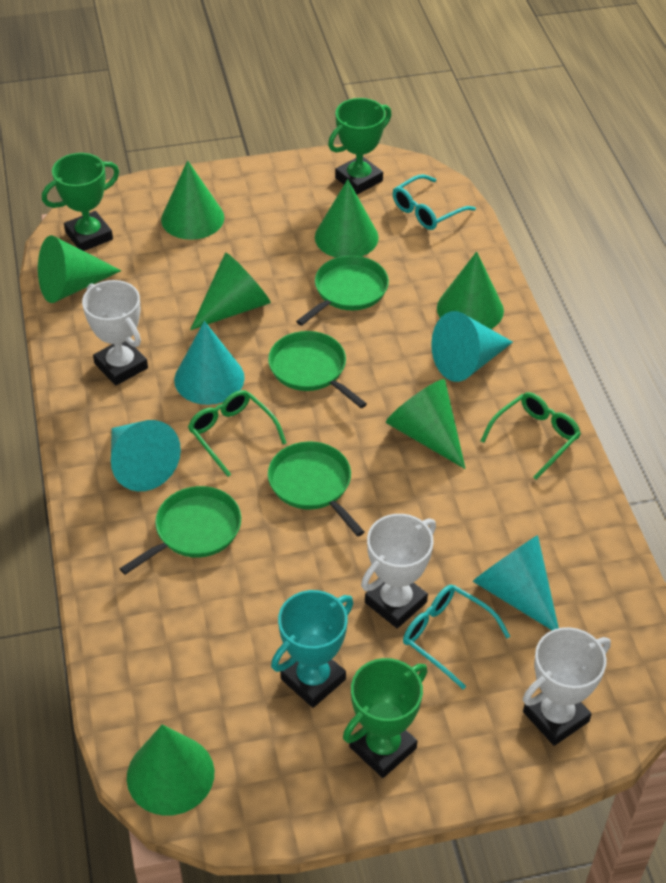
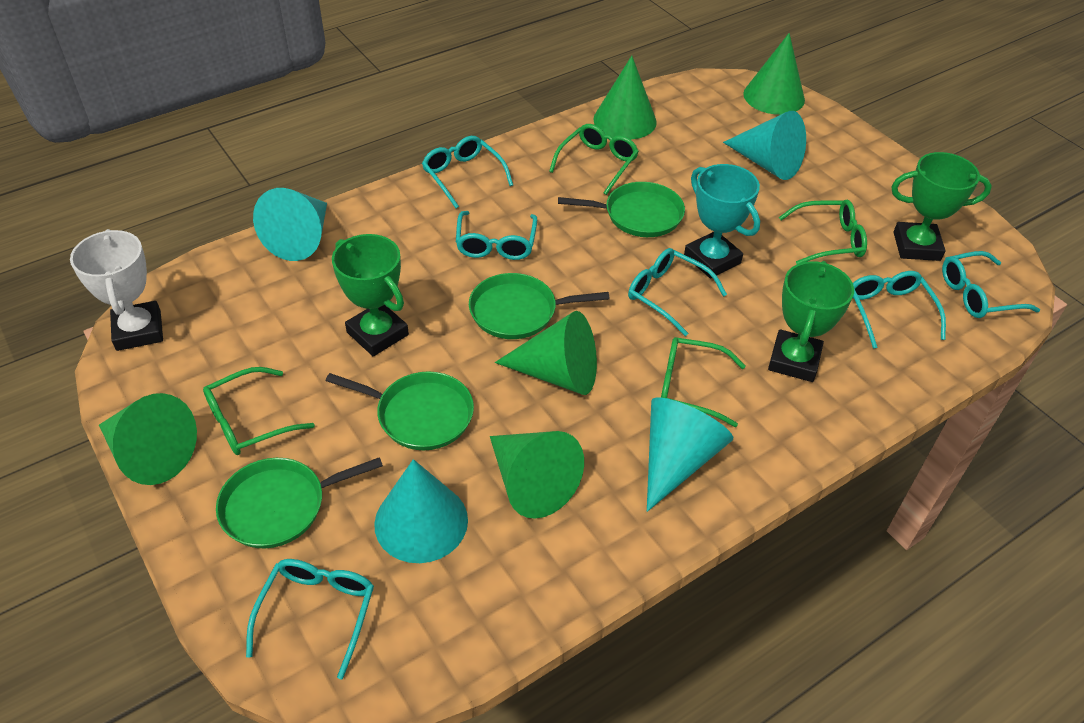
green cone: 7 -> 5
green glasses: 2 -> 4
turquoise glasses: 2 -> 6
white trophy: 3 -> 1

